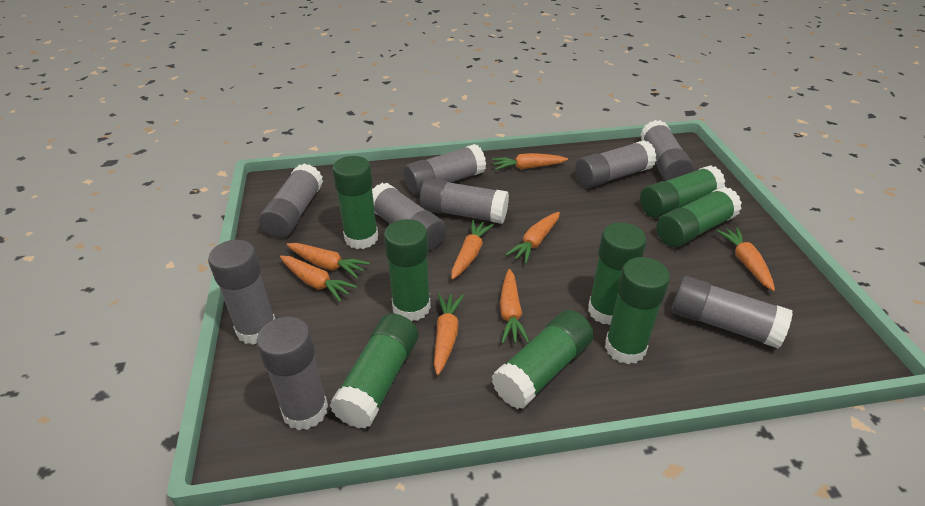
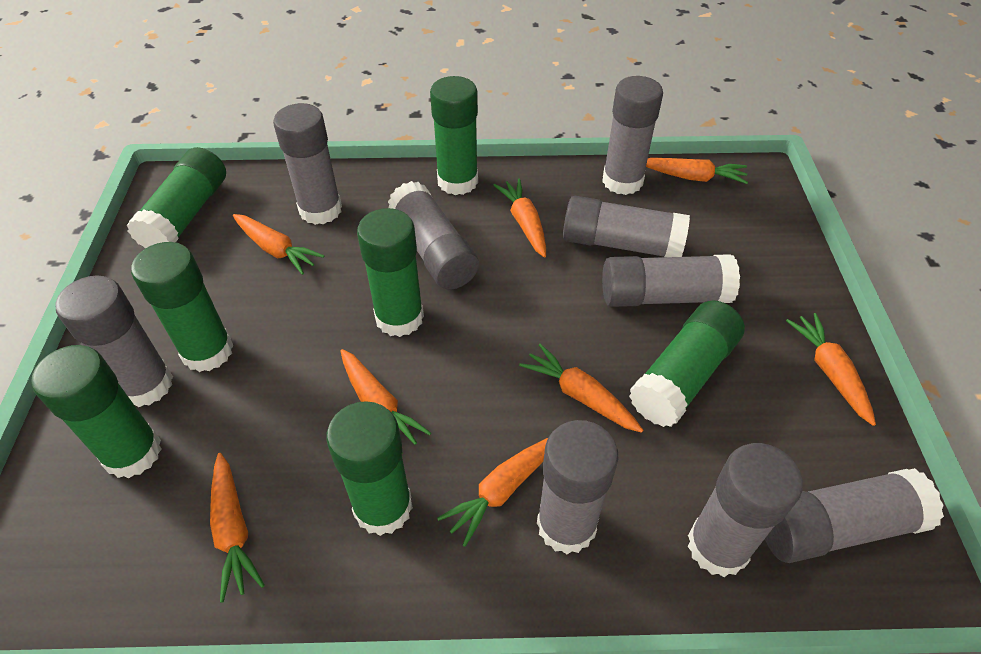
green glue stick: 8 -> 7

